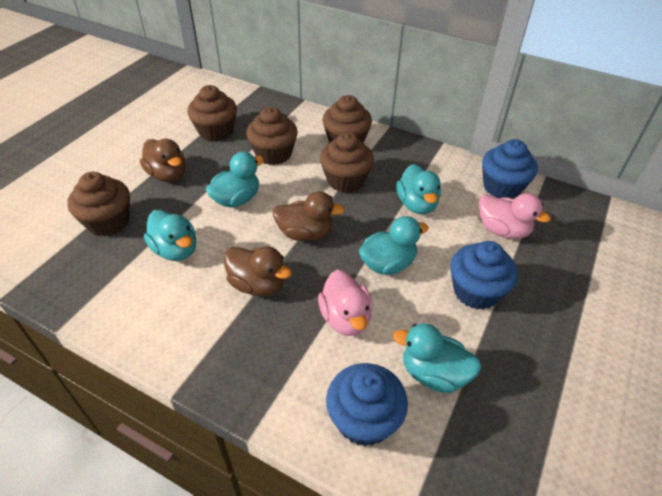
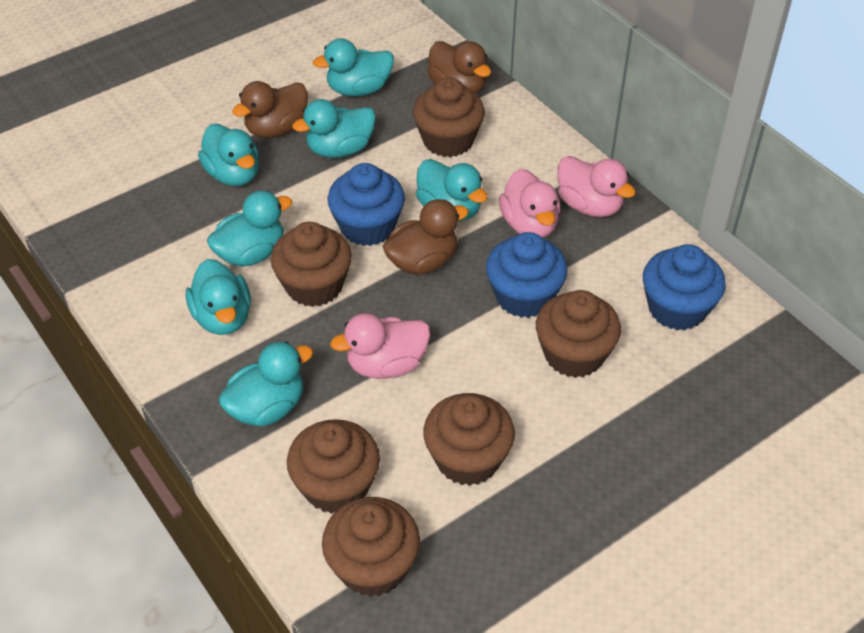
brown cupcake: 5 -> 6
pink duck: 2 -> 3
turquoise duck: 5 -> 7

